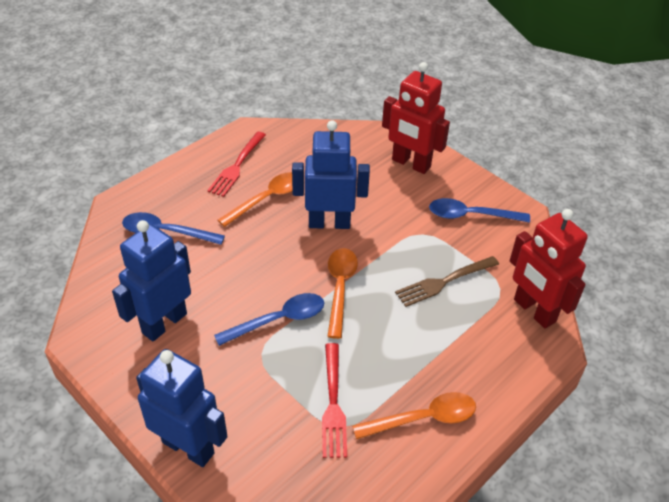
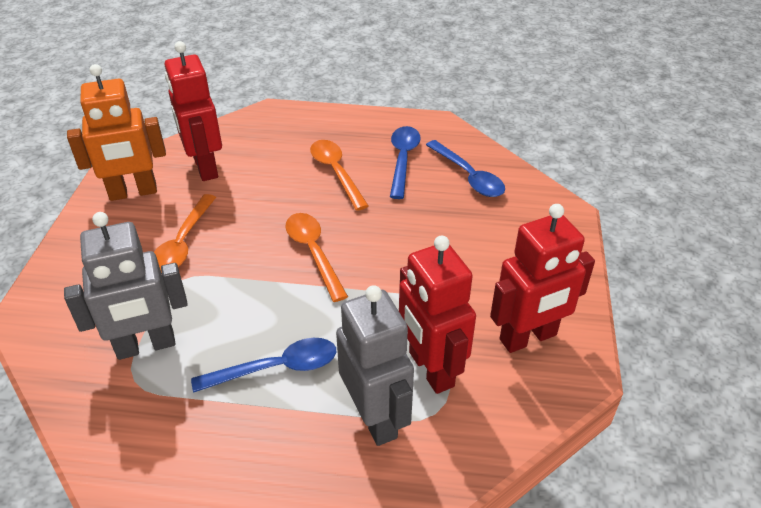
blue robot: 3 -> 0
brown fork: 1 -> 0
grey robot: 0 -> 2
orange robot: 0 -> 1
red fork: 2 -> 0
red robot: 2 -> 3

